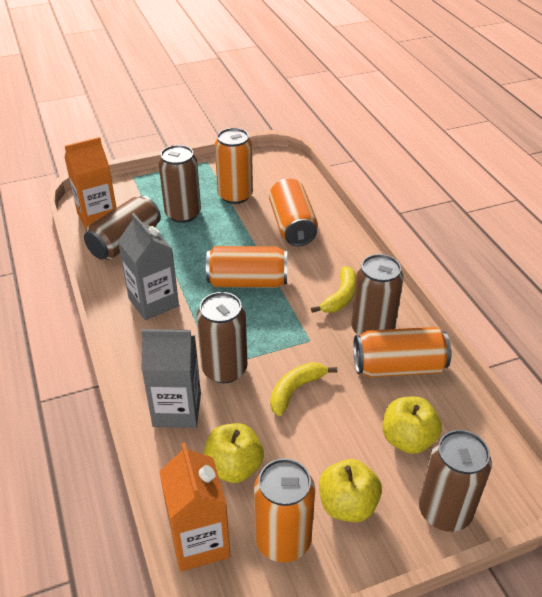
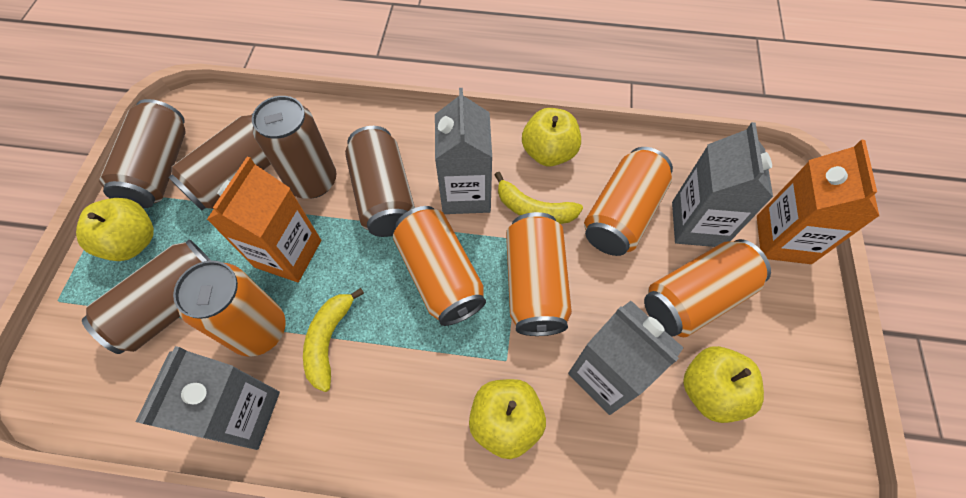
grey carton: 2 -> 4
yellow apple: 3 -> 4

